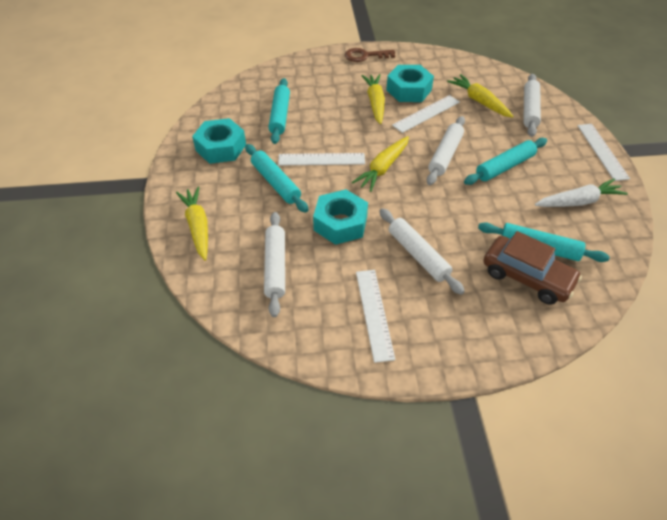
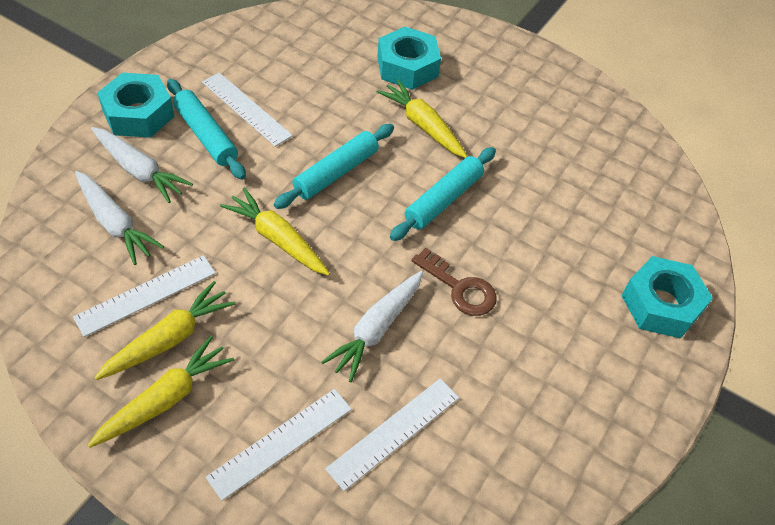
brown car: 1 -> 0
turquoise rolling pin: 4 -> 3
white carrot: 1 -> 3
white rolling pin: 4 -> 0

